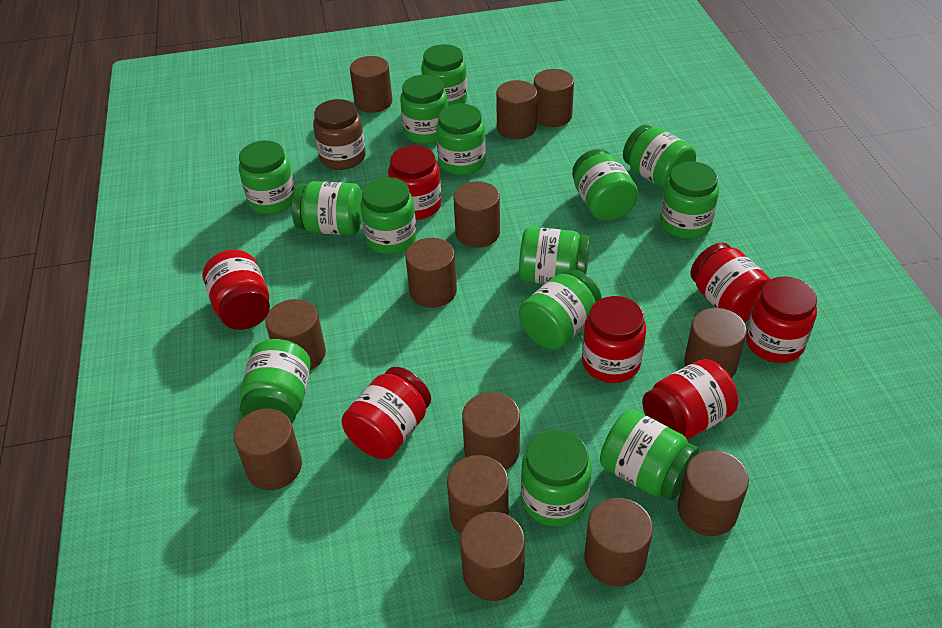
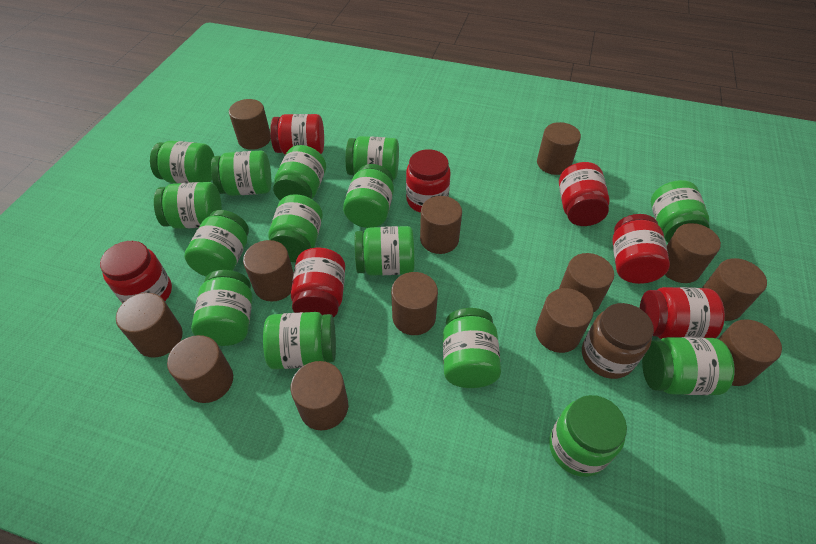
green jar: 14 -> 15

